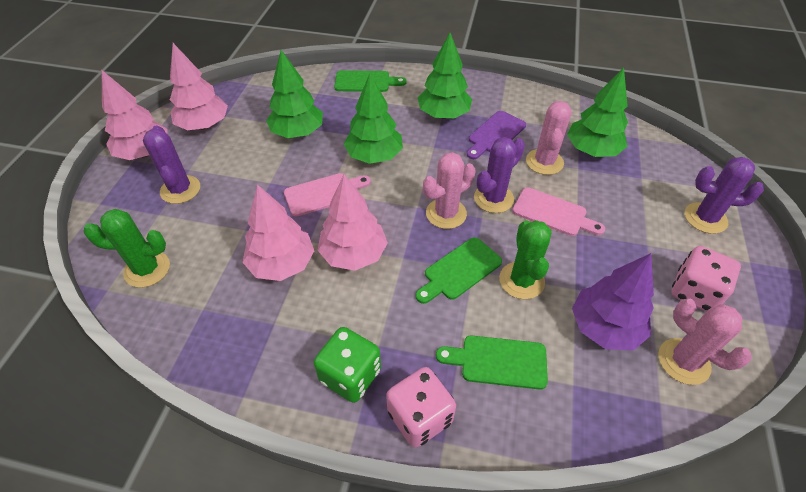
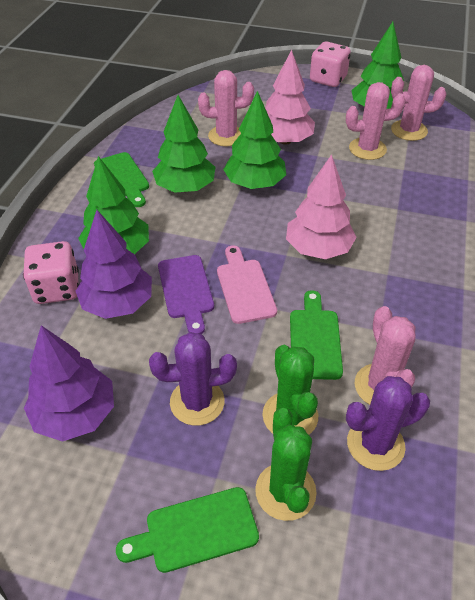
green dice: 1 -> 0
pink cactus: 3 -> 4
pink cutting board: 2 -> 1
pink tree: 4 -> 2
purple cactus: 3 -> 2
purple tree: 1 -> 2

